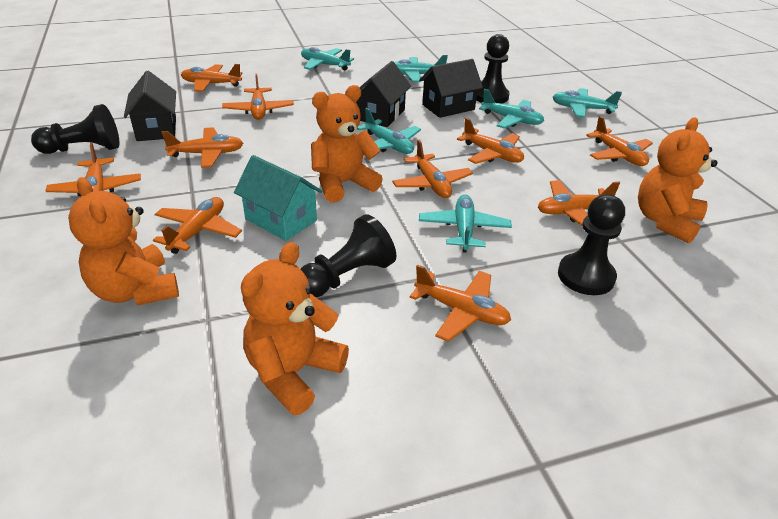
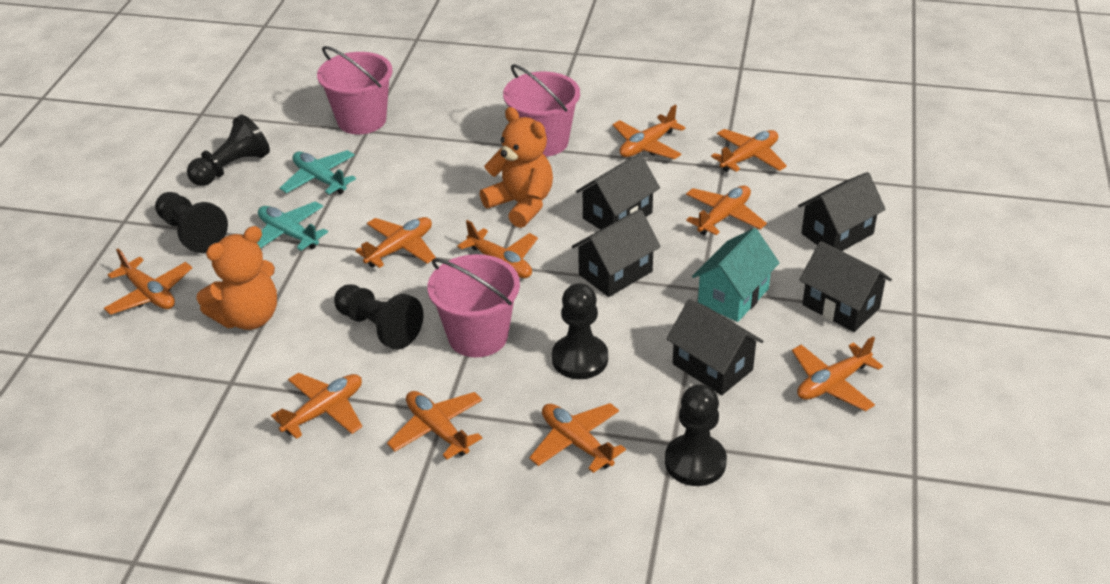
black house: 3 -> 5
black pawn: 4 -> 5
orange teddy bear: 4 -> 2
pink bucket: 0 -> 3
turquoise plane: 6 -> 2

